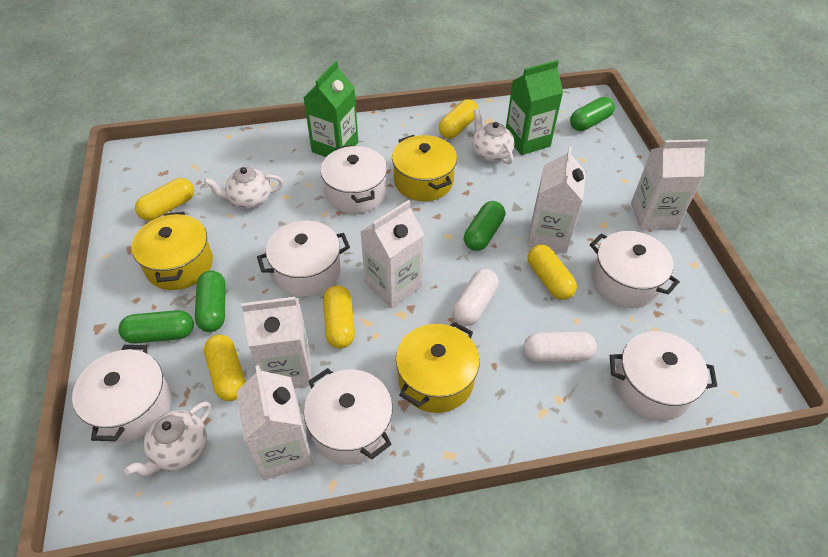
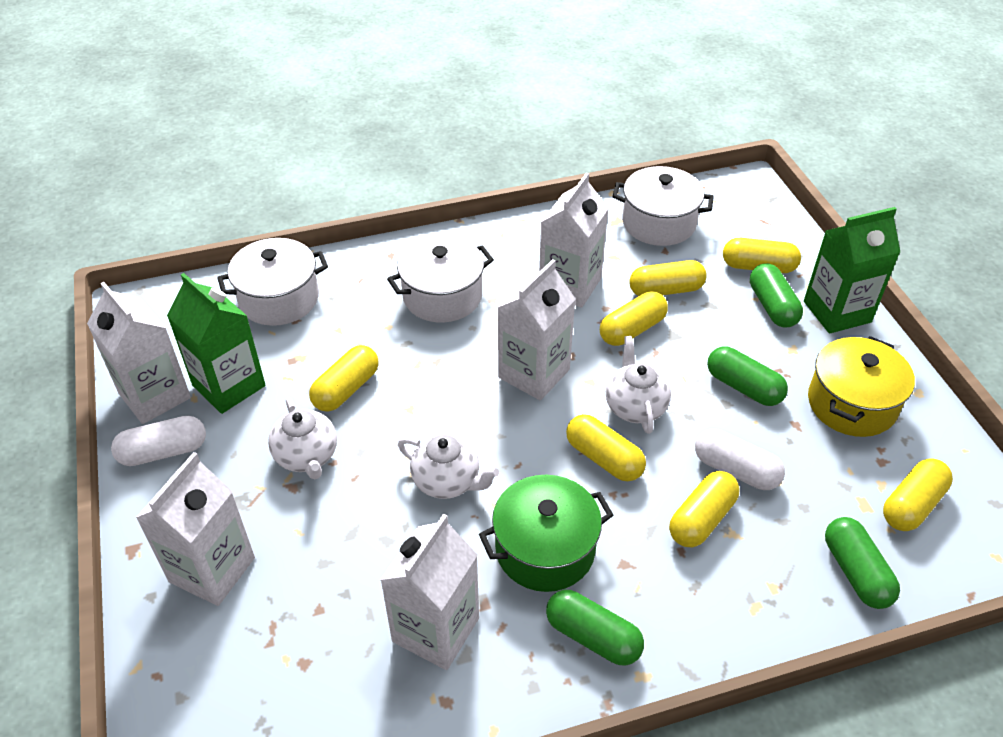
green pot: 0 -> 1
white pot: 6 -> 3
yellow capsule: 5 -> 7
yellow pot: 3 -> 1

